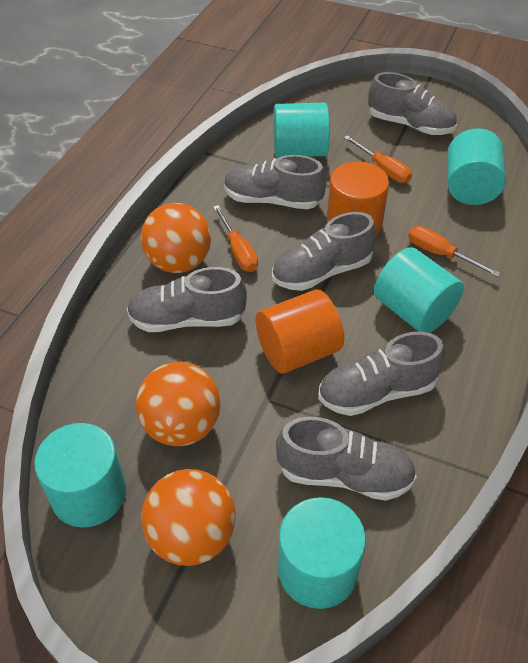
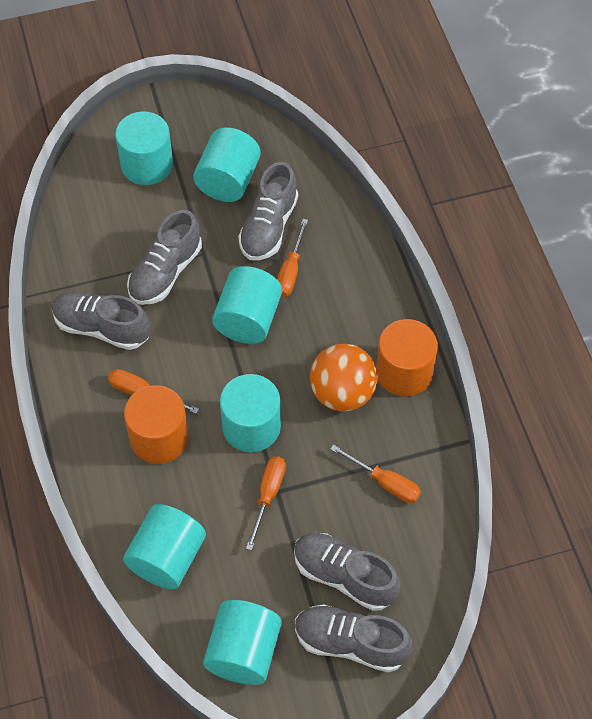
grey shoe: 6 -> 5
orange ball: 3 -> 1
orange screwdriver: 3 -> 4
turquoise cylinder: 5 -> 6

